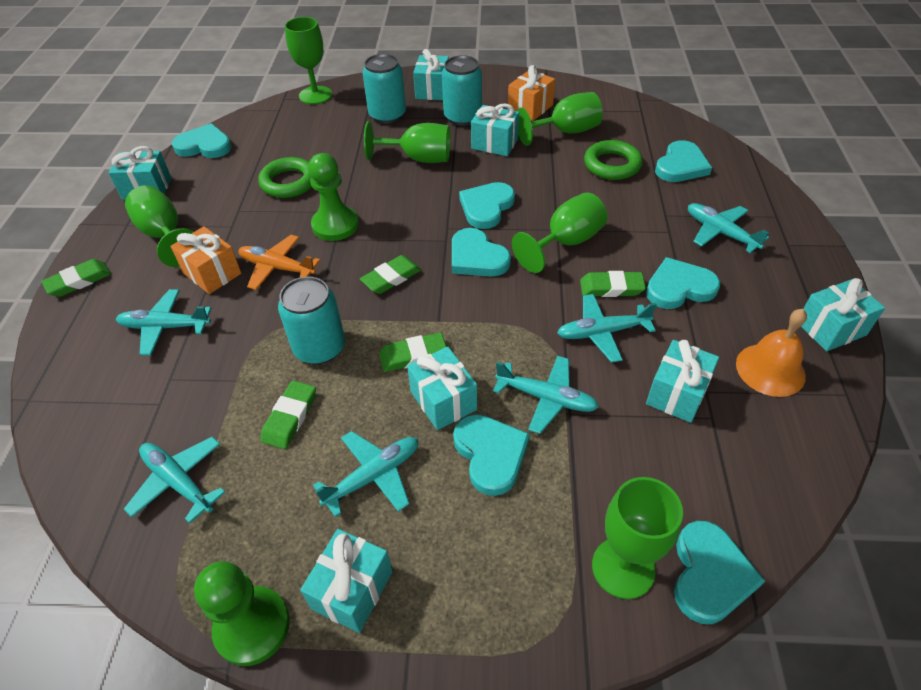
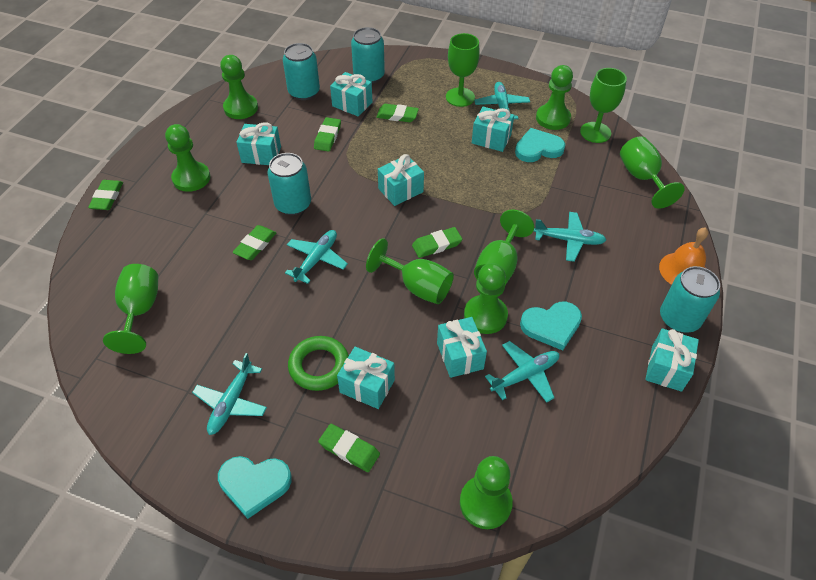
green eraser: 5 -> 6
green pawn: 2 -> 5
green ring: 2 -> 1
orange gift: 2 -> 0
orange plane: 1 -> 0
turquoise can: 3 -> 4
turquoise heart: 7 -> 3
turquoise plane: 6 -> 5

